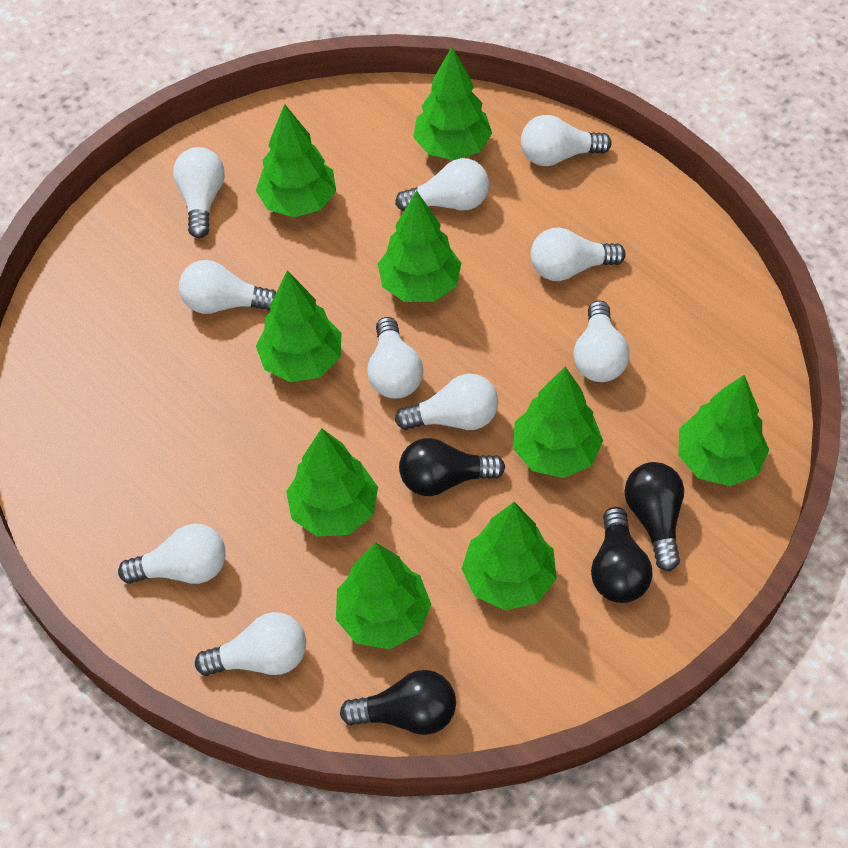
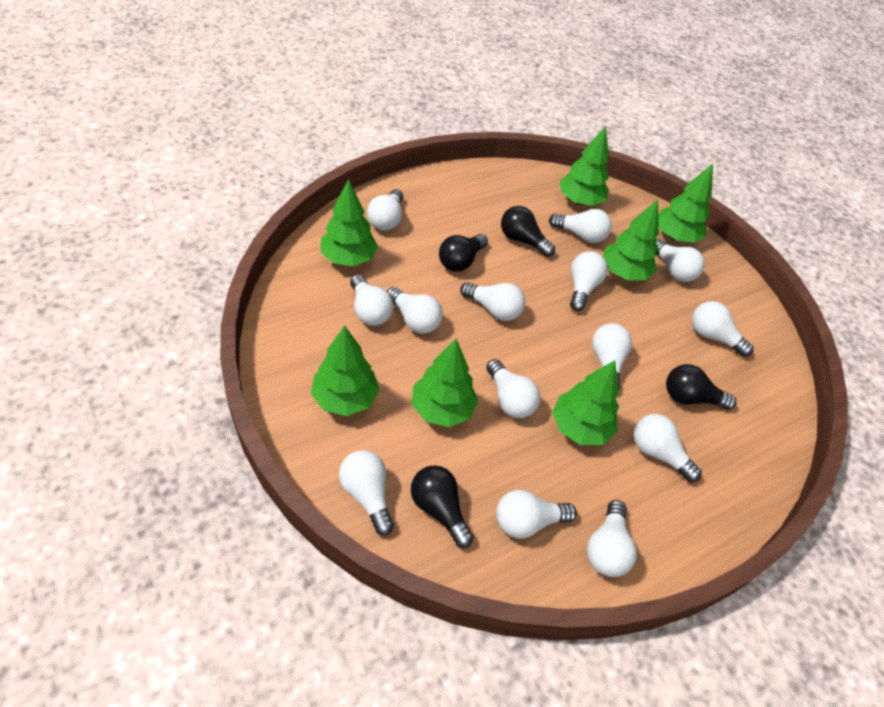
green tree: 9 -> 7
white light bulb: 10 -> 14

